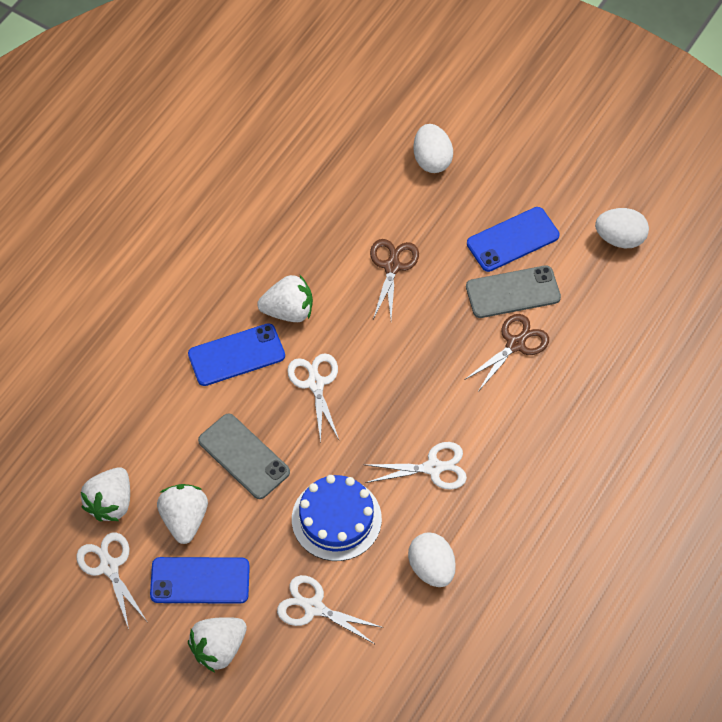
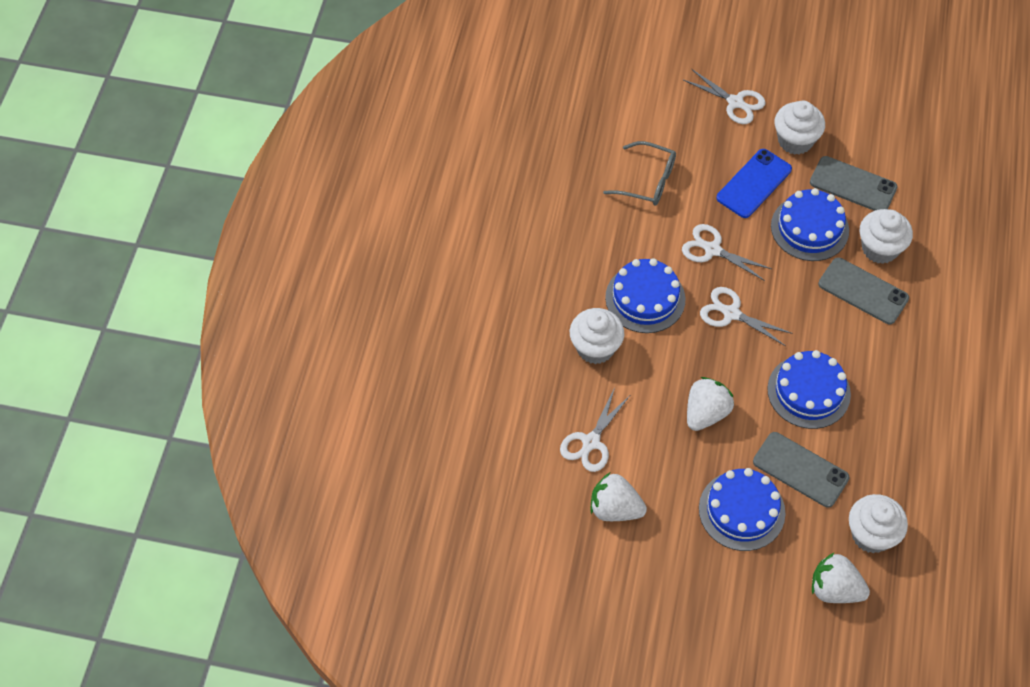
blue cake: 1 -> 4
blue phone: 3 -> 1
brown scissors: 2 -> 0
grey glasses: 0 -> 1
grey phone: 2 -> 3
white cupcake: 0 -> 4
white egg: 3 -> 0
white strawberry: 4 -> 3

